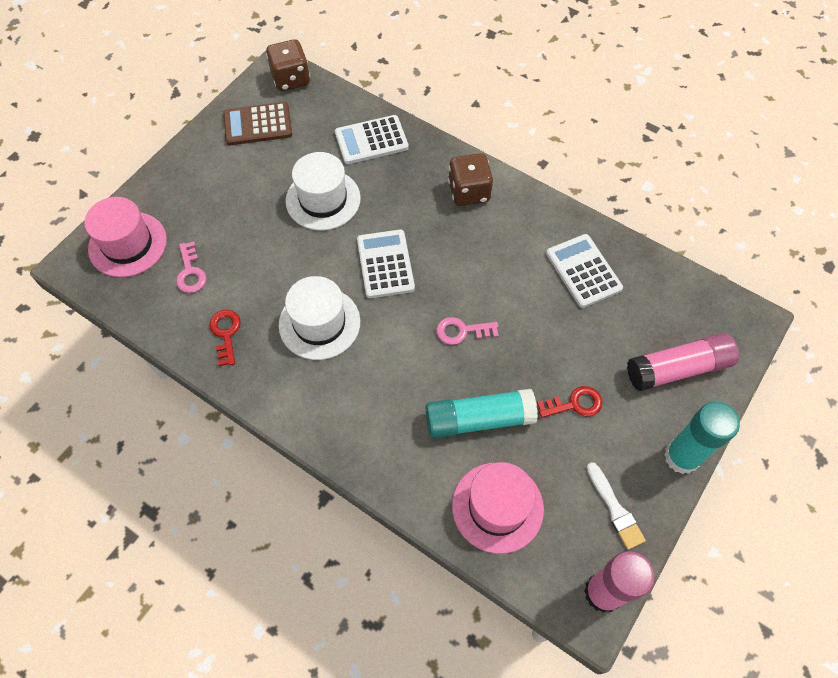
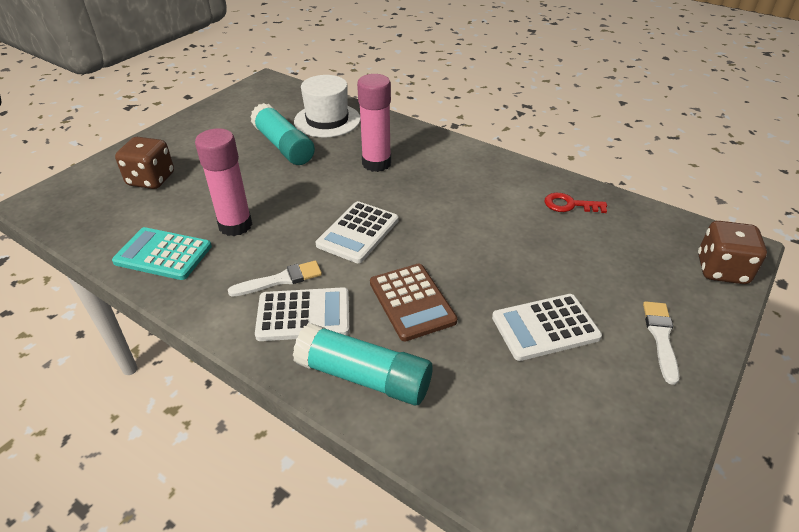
pink hat: 2 -> 0
pink key: 2 -> 0
red key: 2 -> 1
turquoise calculator: 0 -> 1
white brush: 1 -> 2
white hat: 2 -> 1

